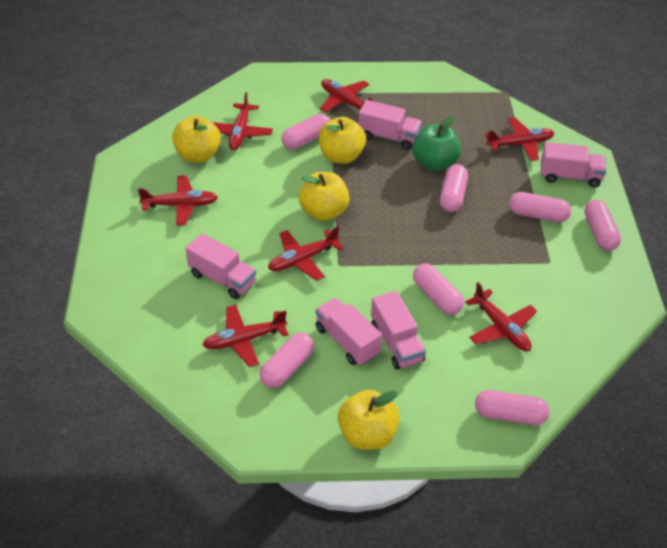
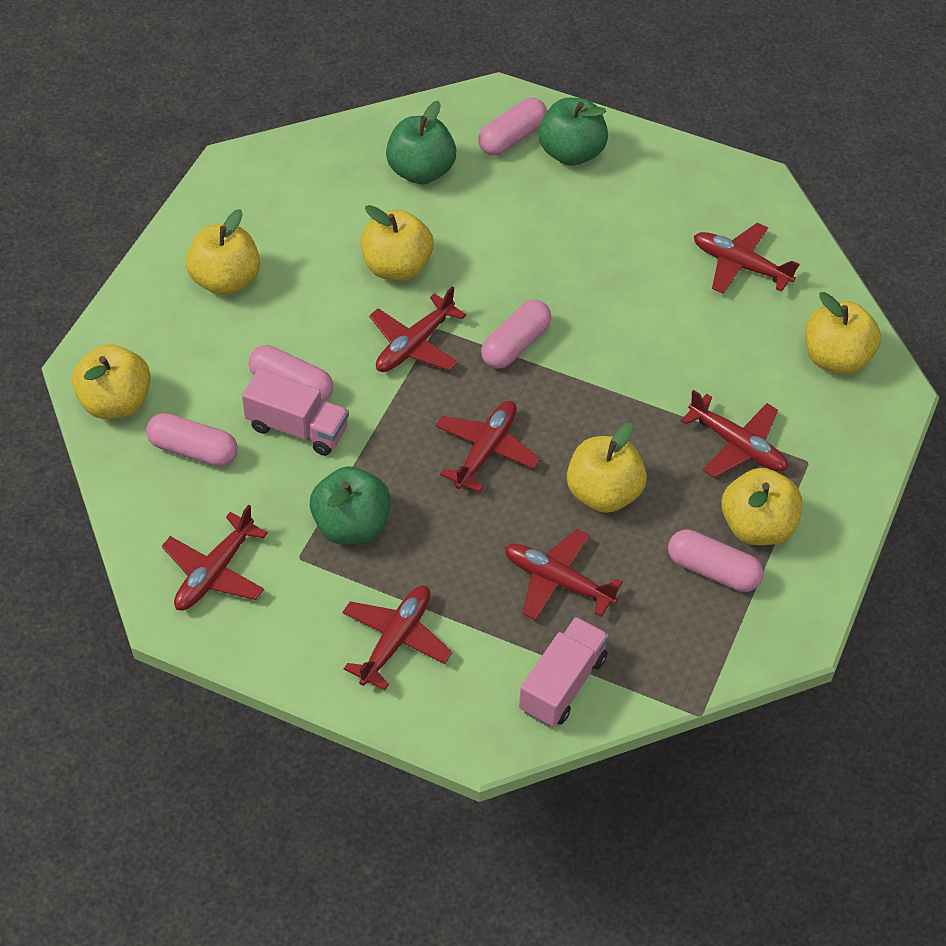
green apple: 1 -> 3
pink capsule: 7 -> 5
pink truck: 5 -> 2
yellow apple: 4 -> 6

